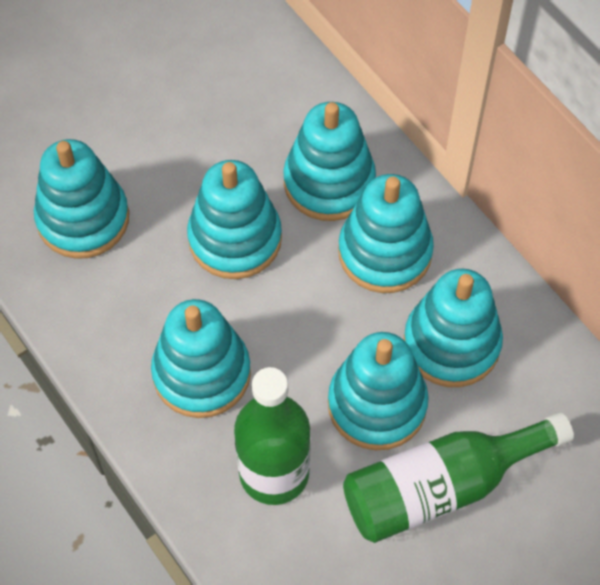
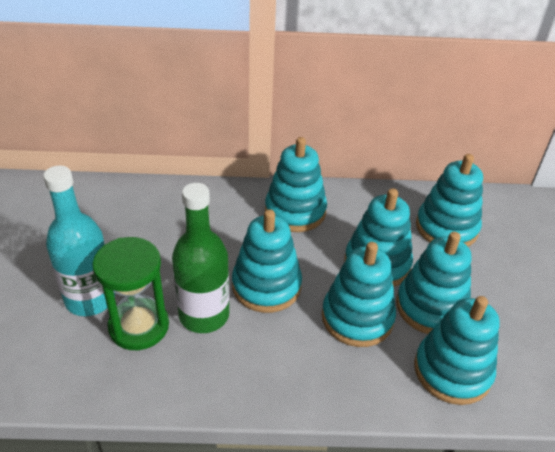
green bottle: 2 -> 1
green hourglass: 0 -> 1
turquoise bottle: 0 -> 1

